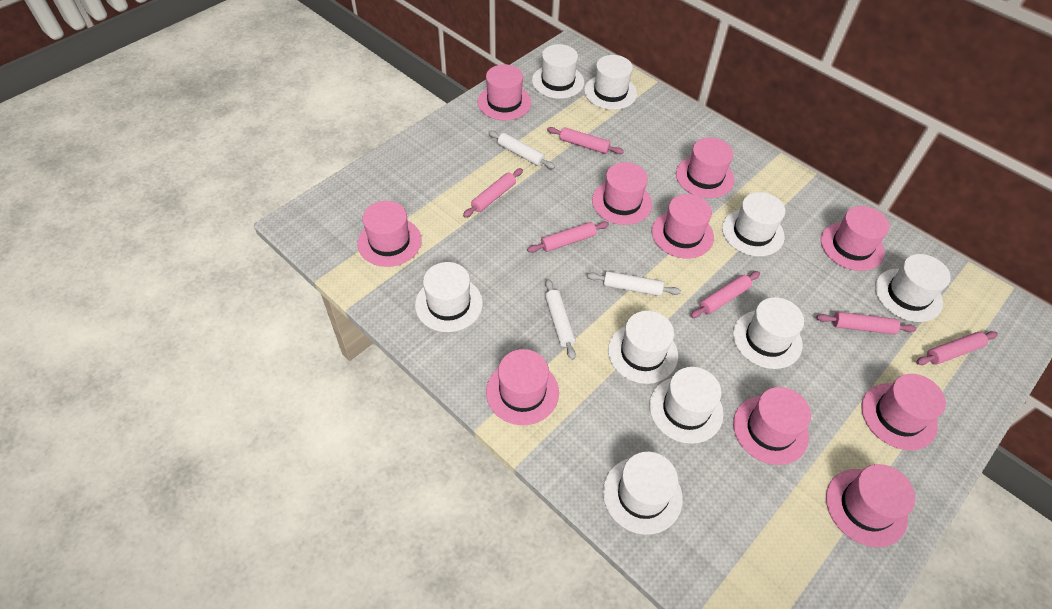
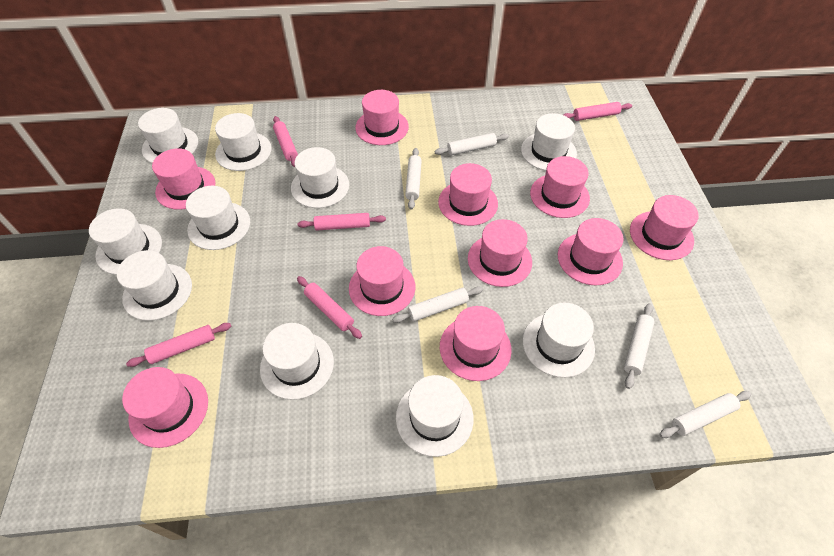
pink rolling pin: 6 -> 5
white hat: 9 -> 10
white rolling pin: 3 -> 5

